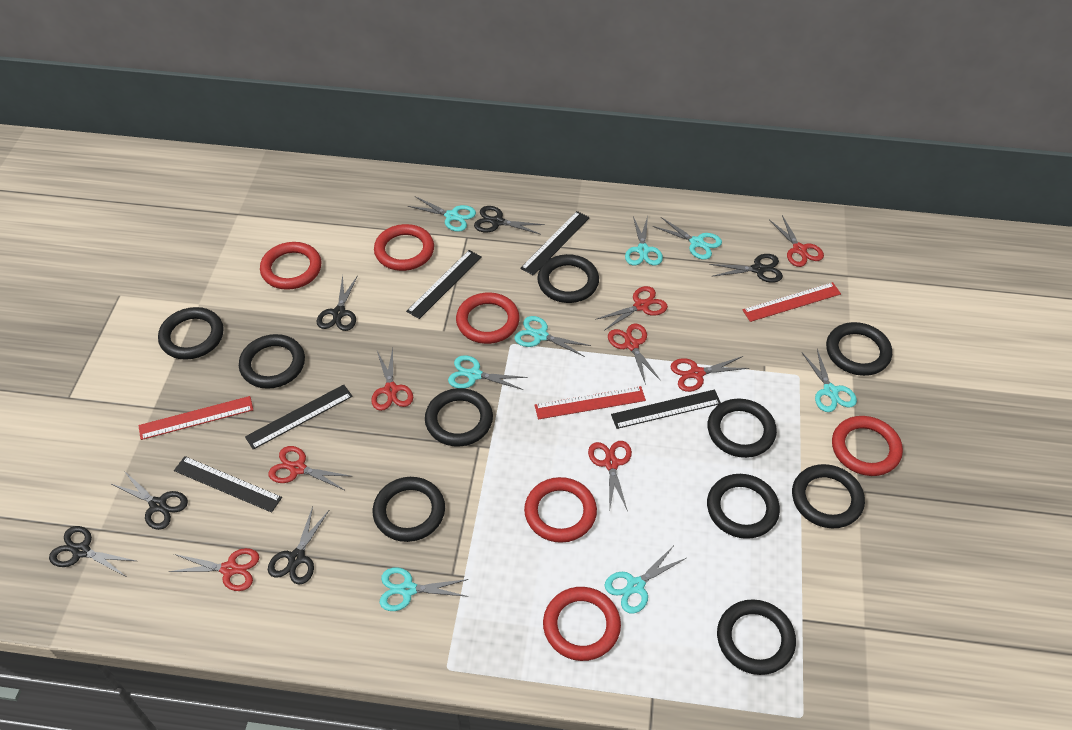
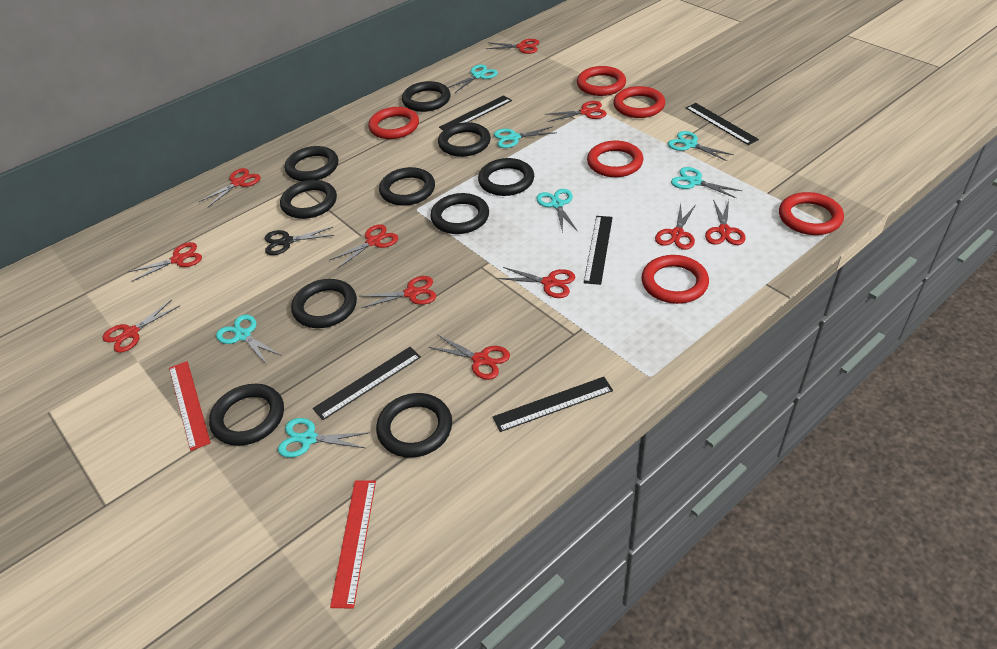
black scissors: 6 -> 1
red ruler: 3 -> 2
red scissors: 8 -> 11
turquoise scissors: 8 -> 7

